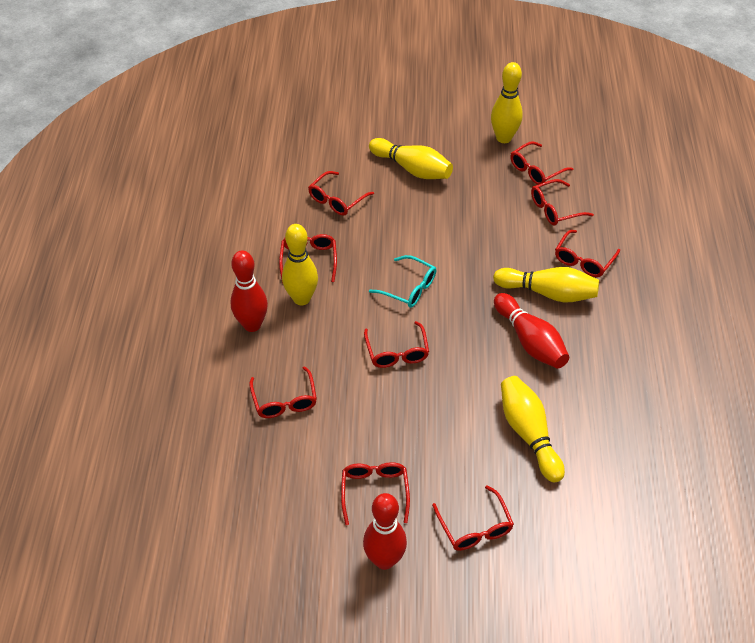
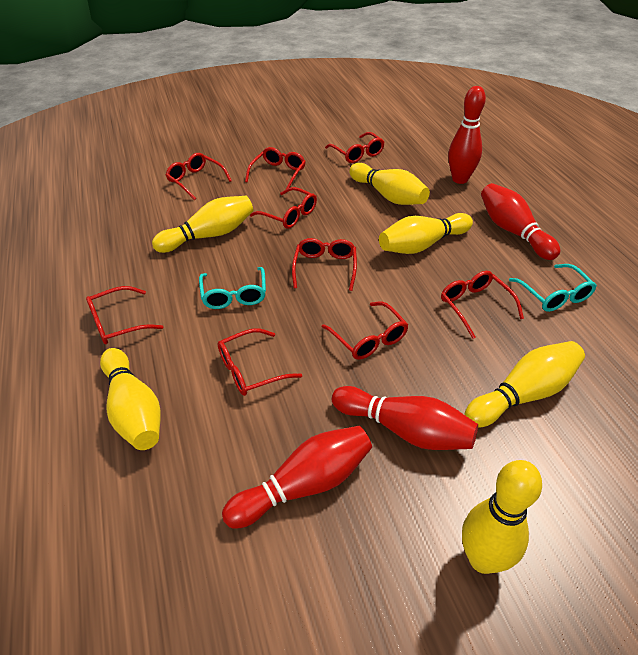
red bowling pin: 3 -> 4
turquoise glasses: 1 -> 2
yellow bowling pin: 5 -> 6

